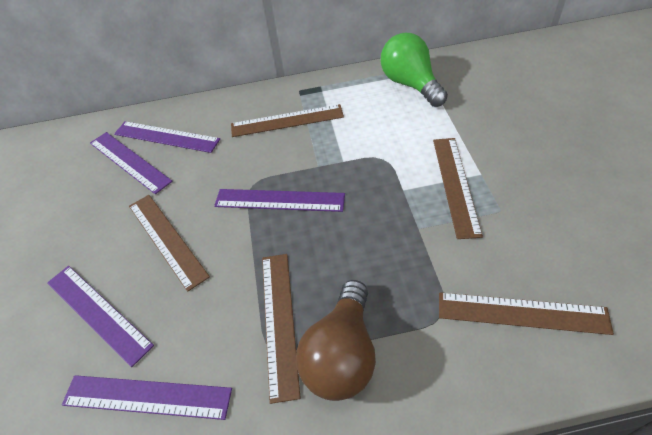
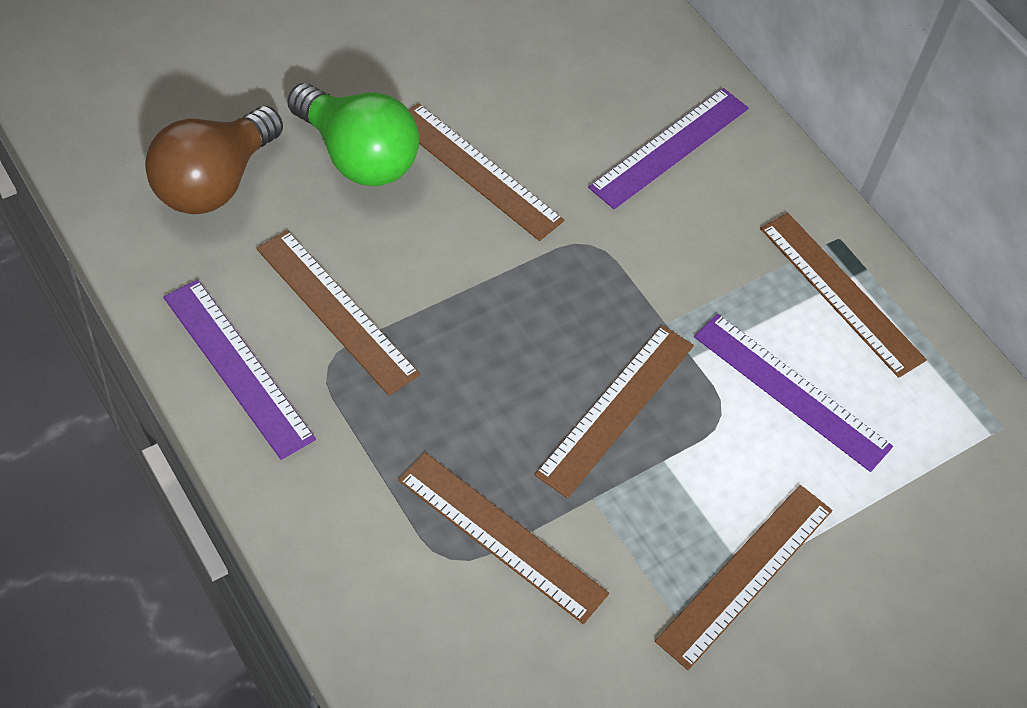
brown ruler: 5 -> 6
purple ruler: 5 -> 3

